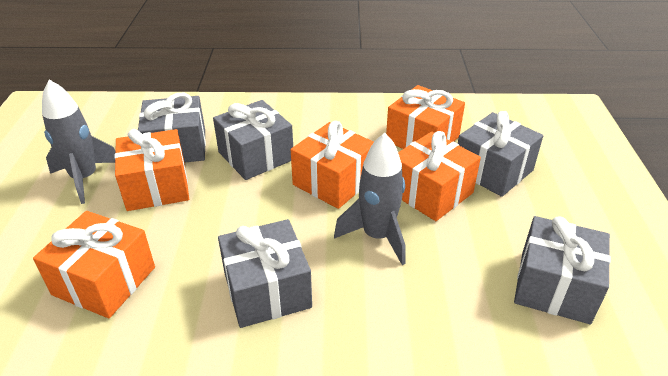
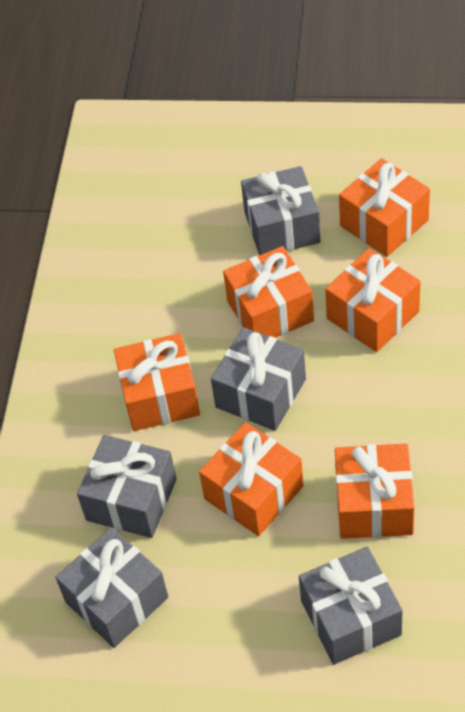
grey rocket: 2 -> 0
orange gift: 5 -> 6

